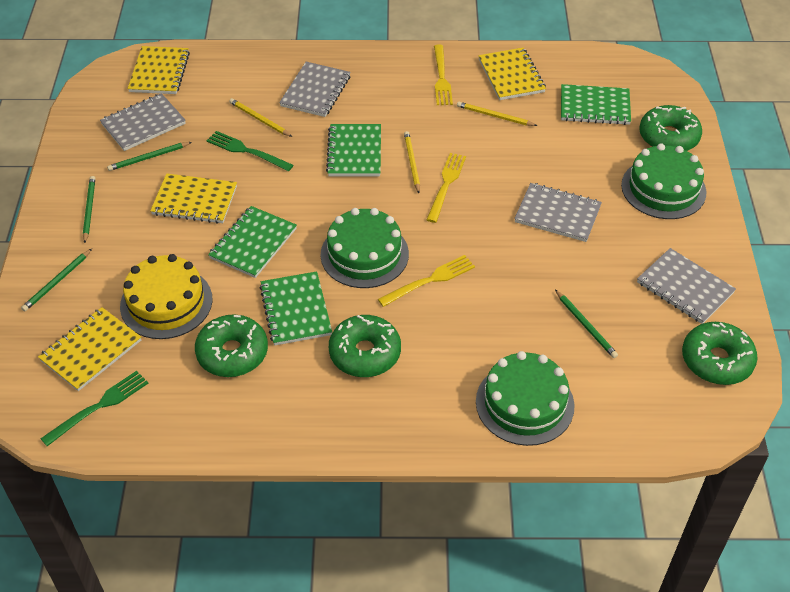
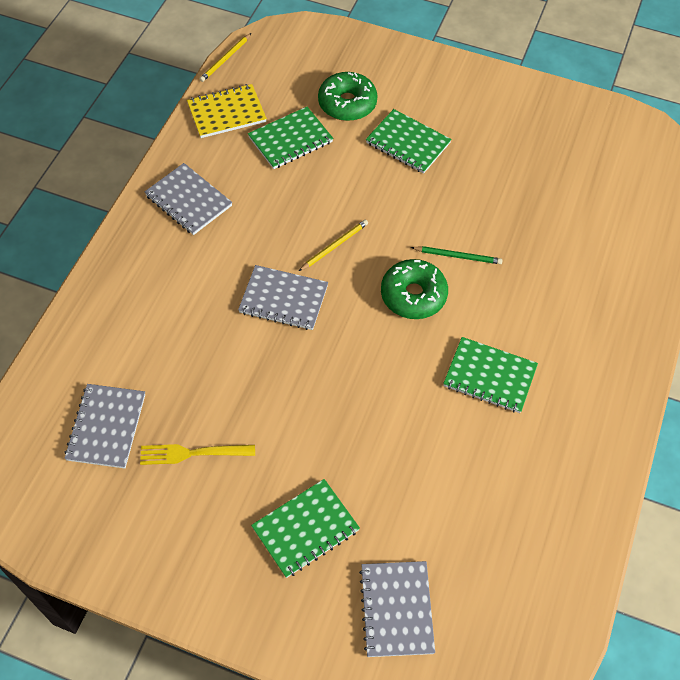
green cake: 3 -> 0
green donut: 4 -> 2
green fork: 2 -> 0
green pencil: 4 -> 1
yellow cake: 1 -> 0
yellow fork: 3 -> 1
yellow notebook: 4 -> 1
yellow pencil: 3 -> 2

